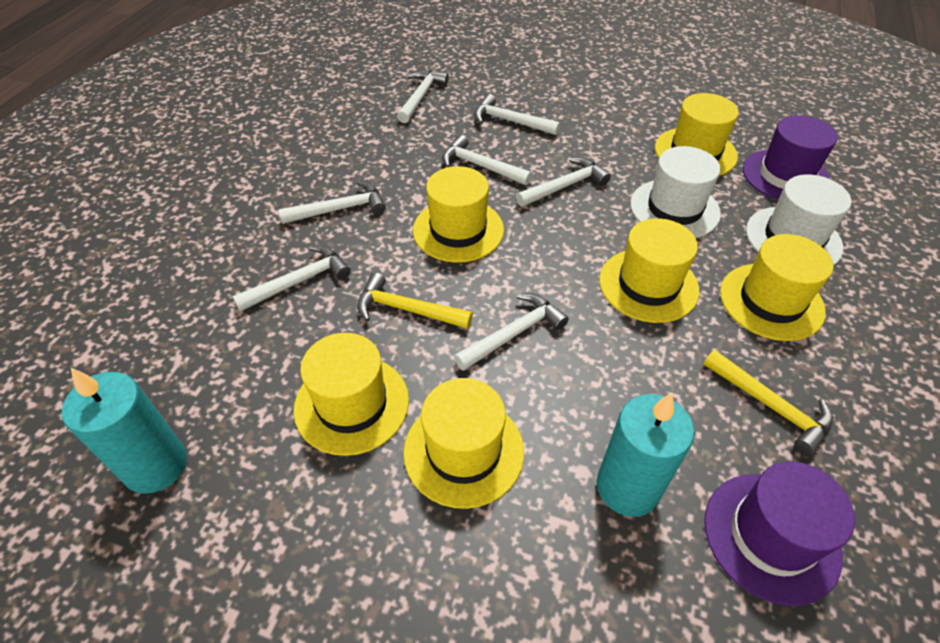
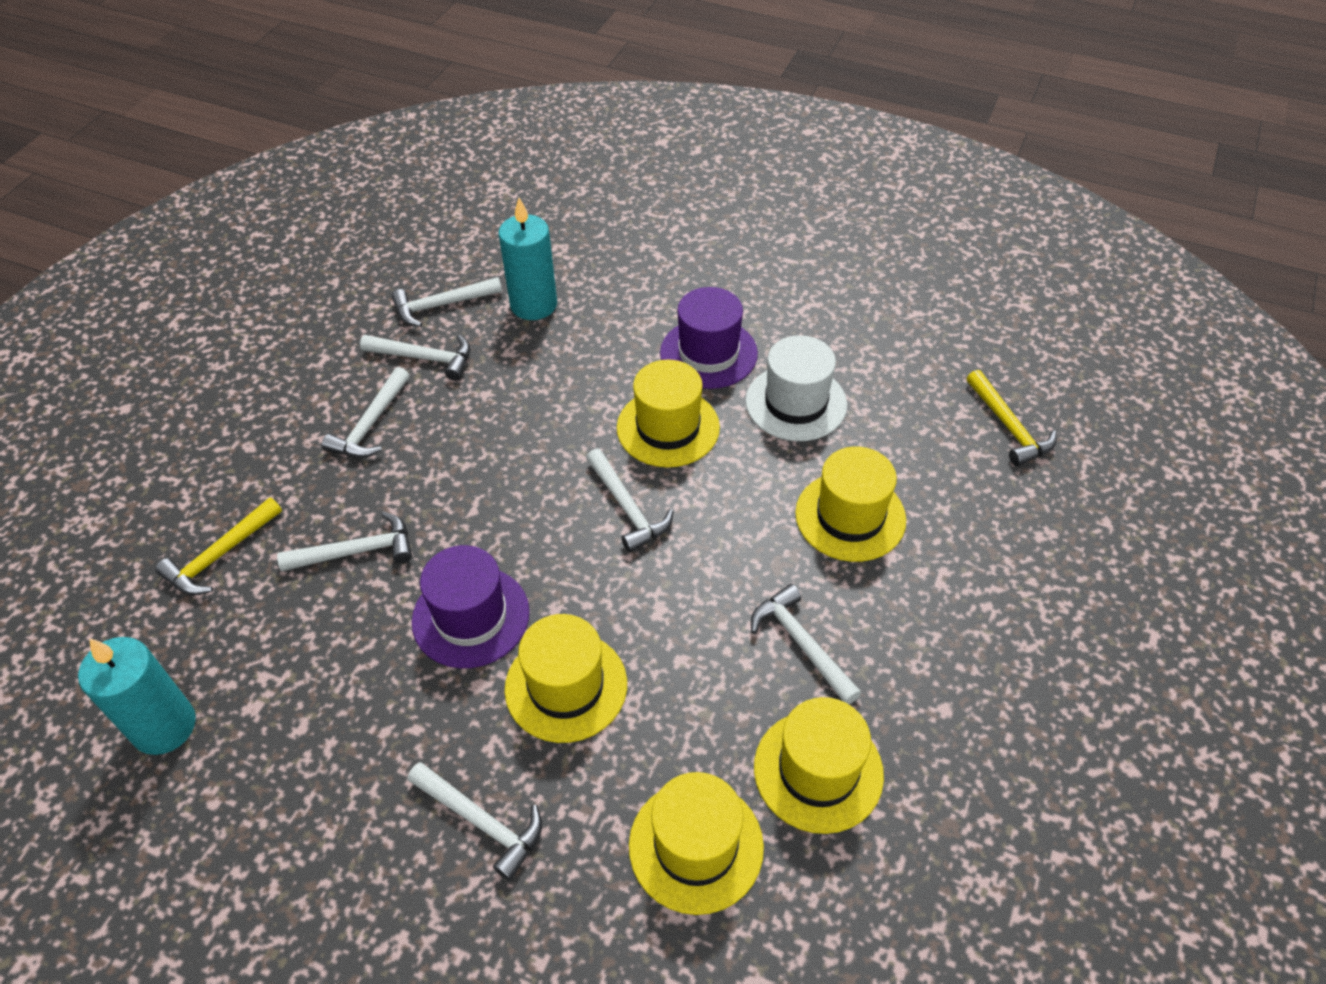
white hat: 2 -> 1
yellow hat: 6 -> 5

